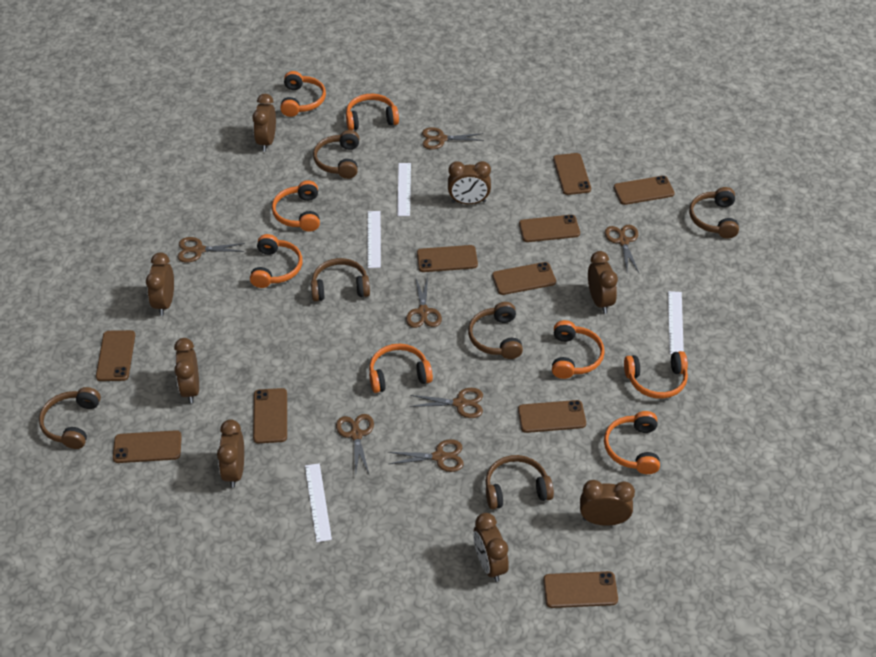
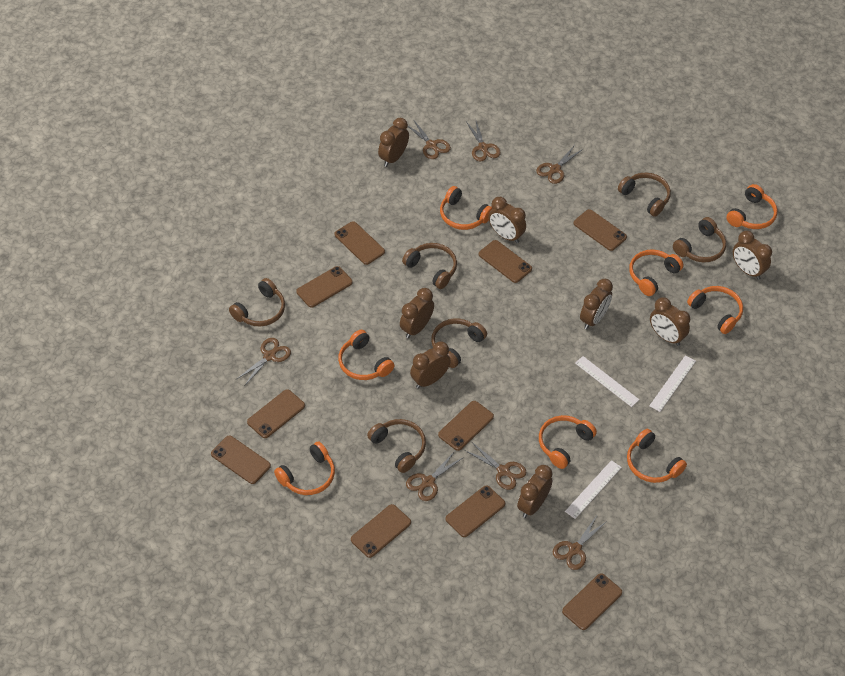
white ruler: 4 -> 3

